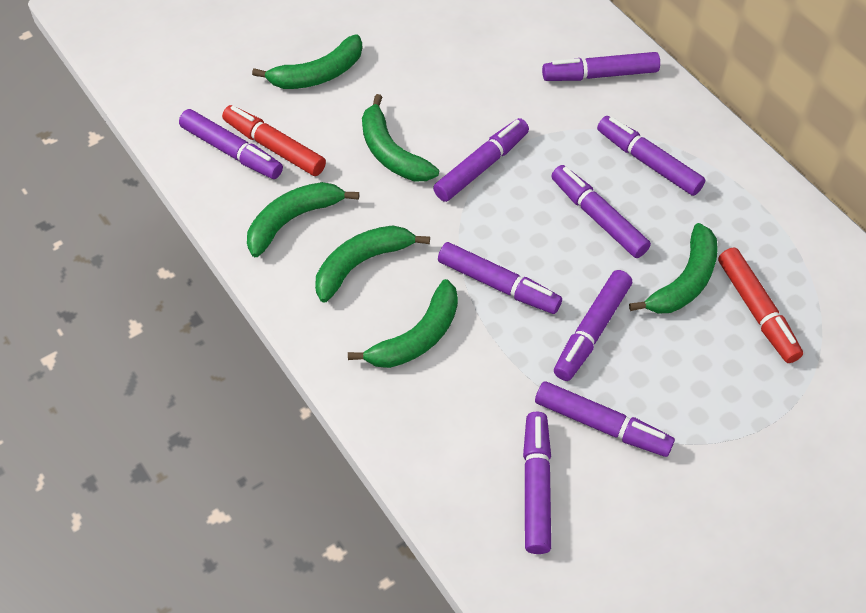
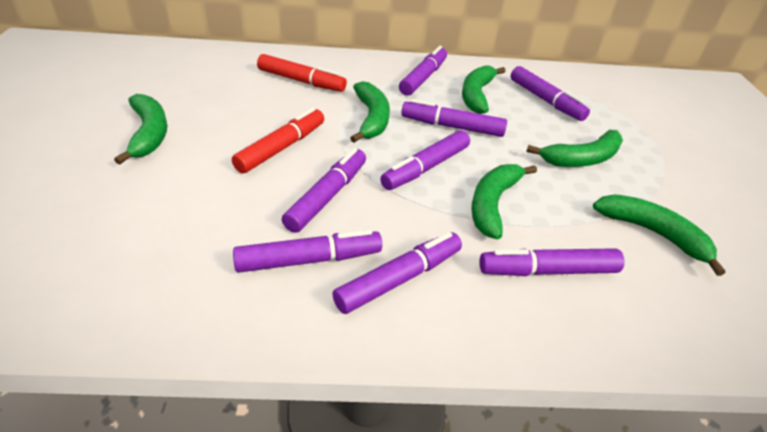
purple marker: 9 -> 8

